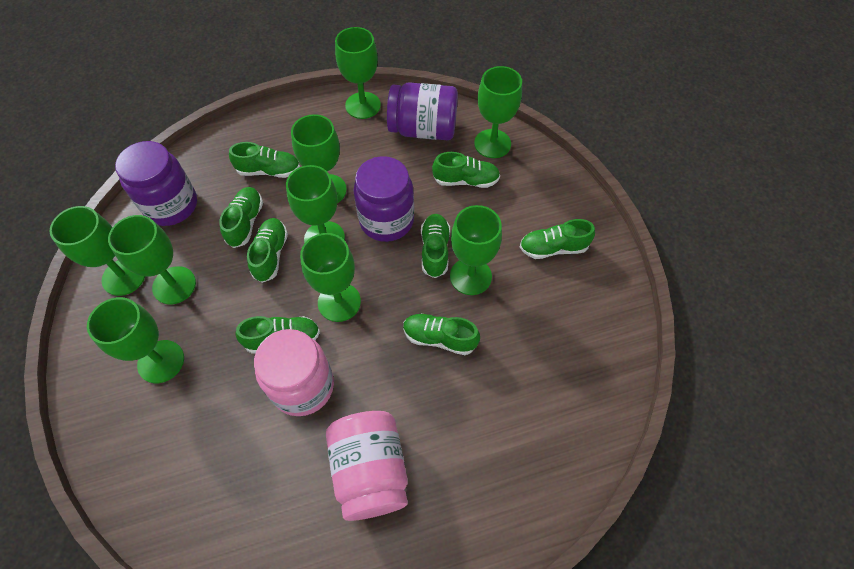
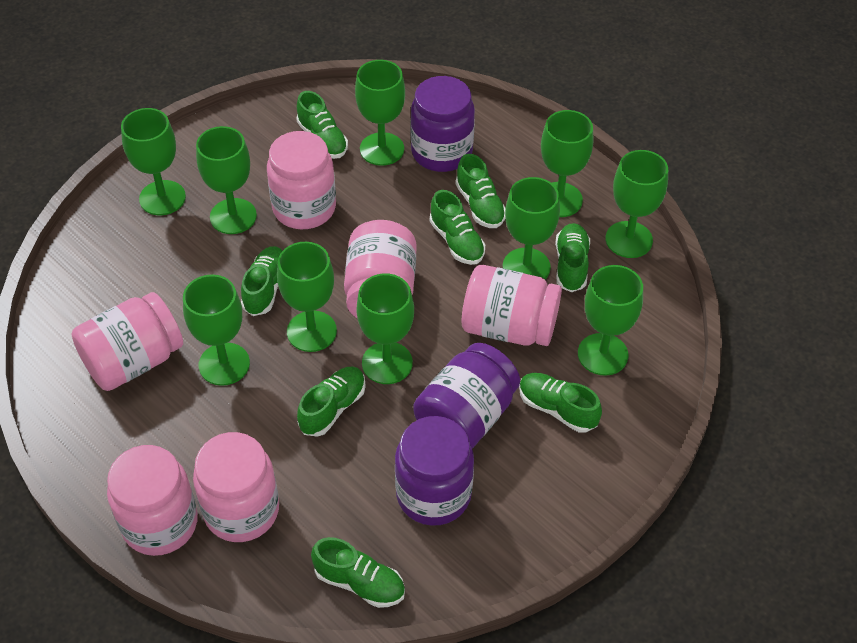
green goblet: 9 -> 10
pink jar: 2 -> 6

